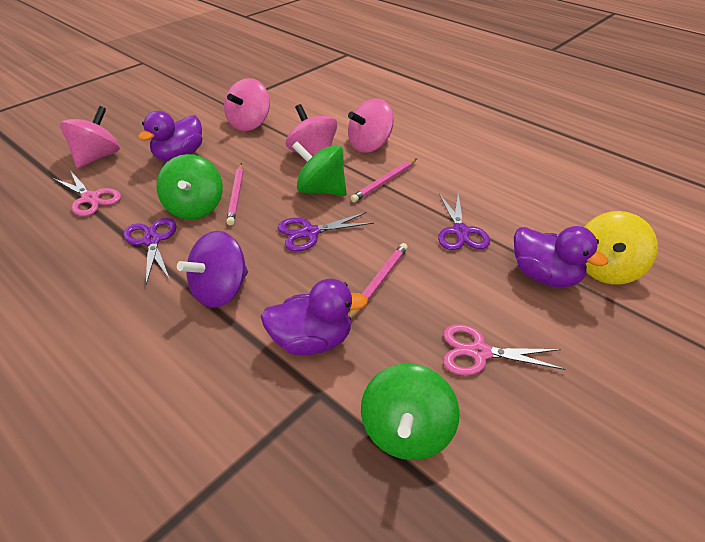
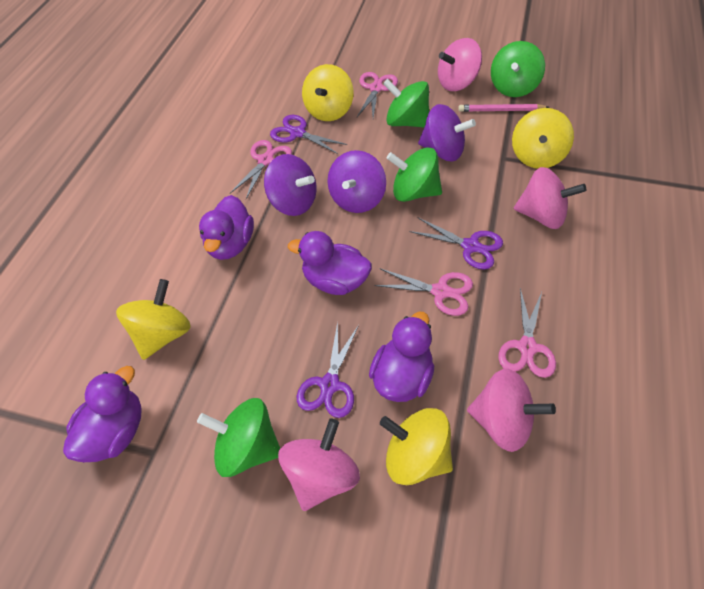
green spinning top: 3 -> 4
pink pencil: 3 -> 1
pink scissors: 2 -> 4
purple duck: 3 -> 4
purple spinning top: 1 -> 3
yellow spinning top: 1 -> 4

